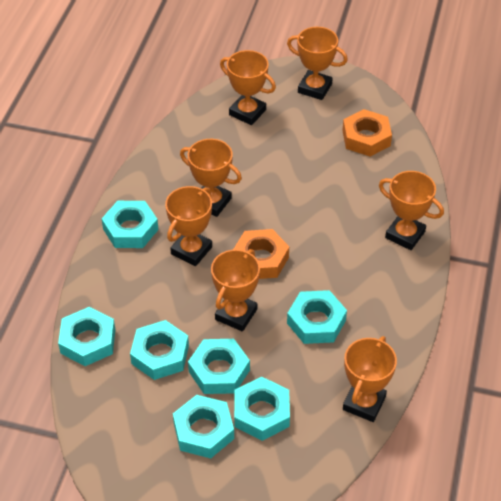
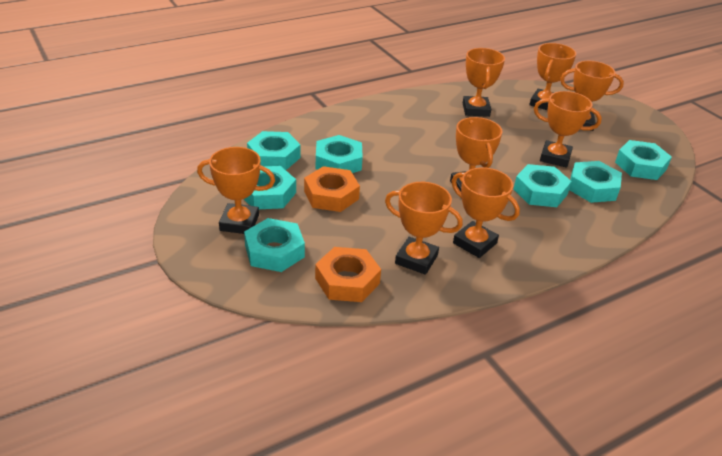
orange trophy: 7 -> 8

